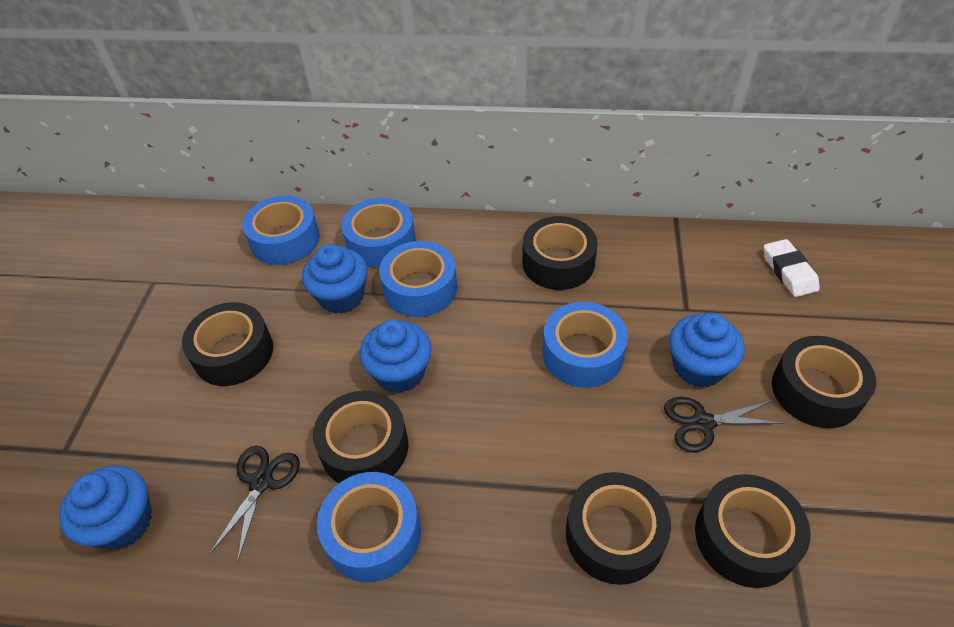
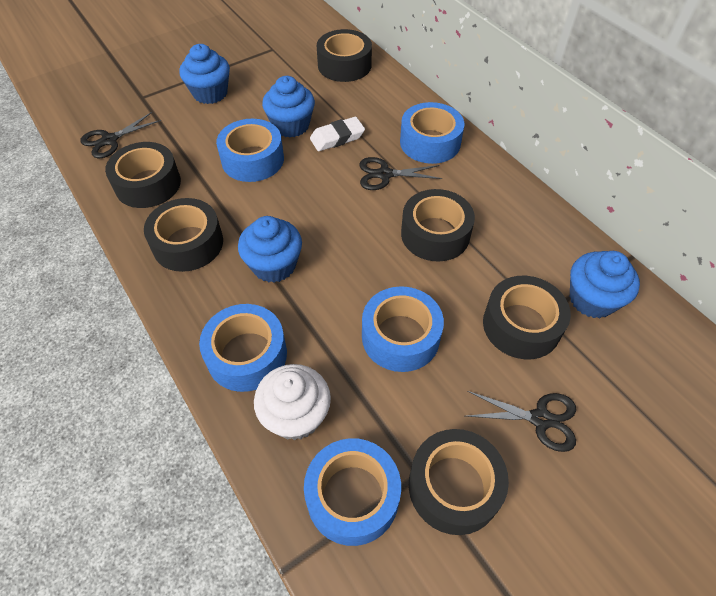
black scissors: 2 -> 3
white cupcake: 0 -> 1

